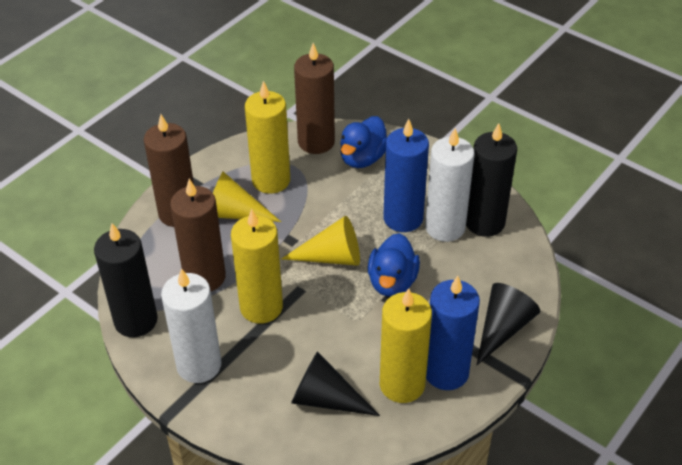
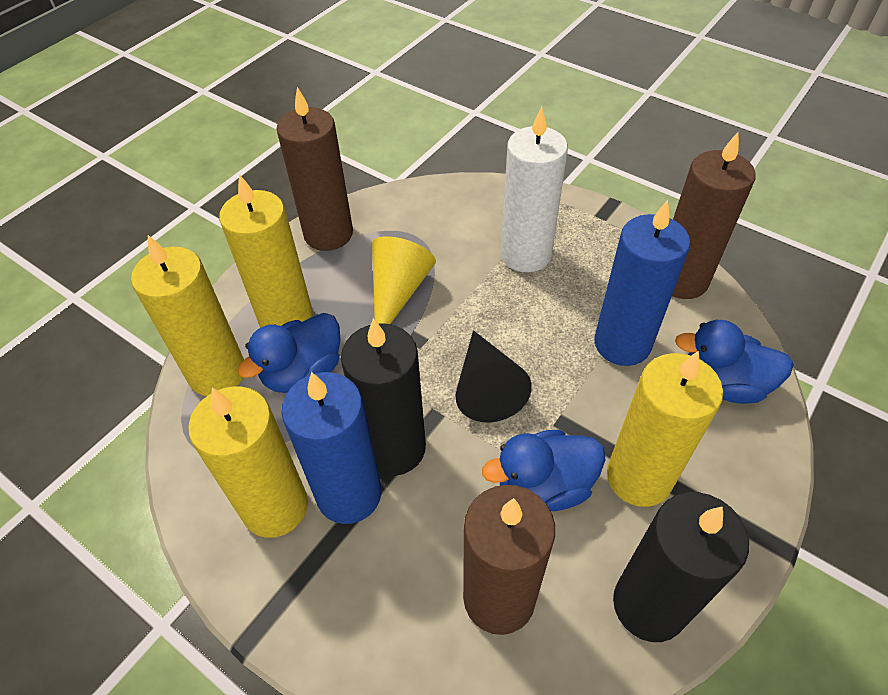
black cone: 2 -> 1
blue duck: 2 -> 3
white candle: 2 -> 1
yellow candle: 3 -> 4
yellow cone: 2 -> 1

